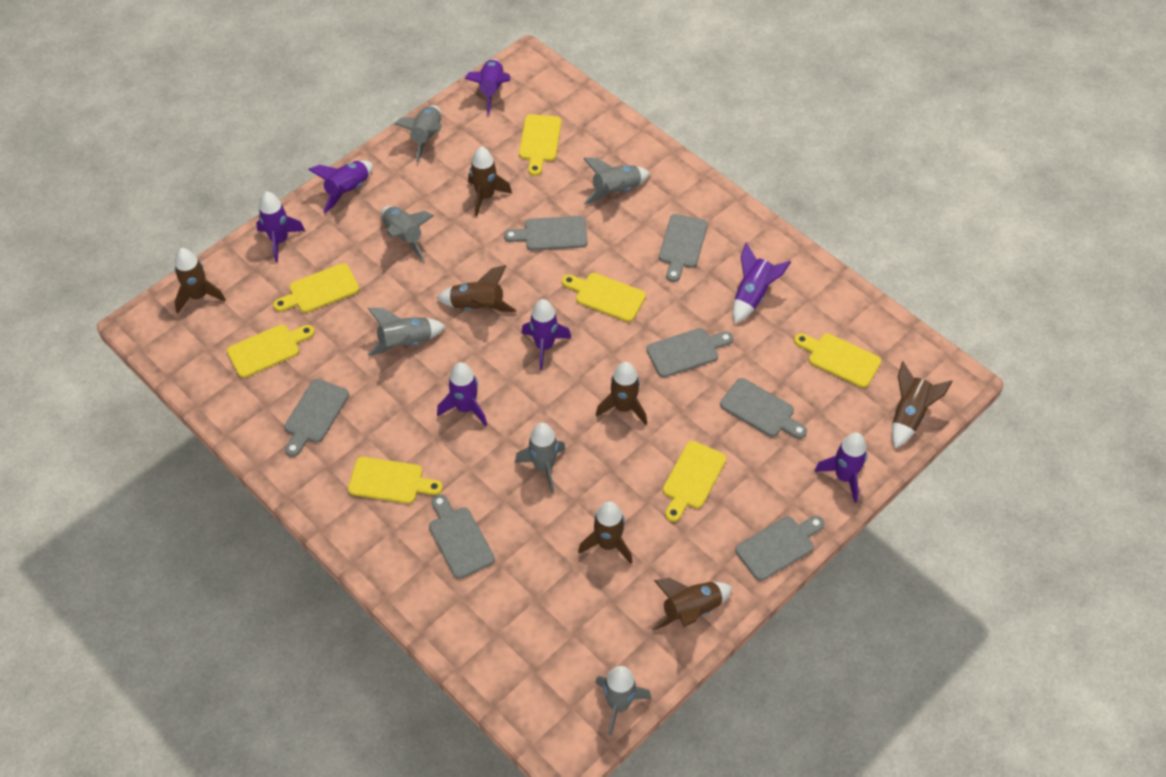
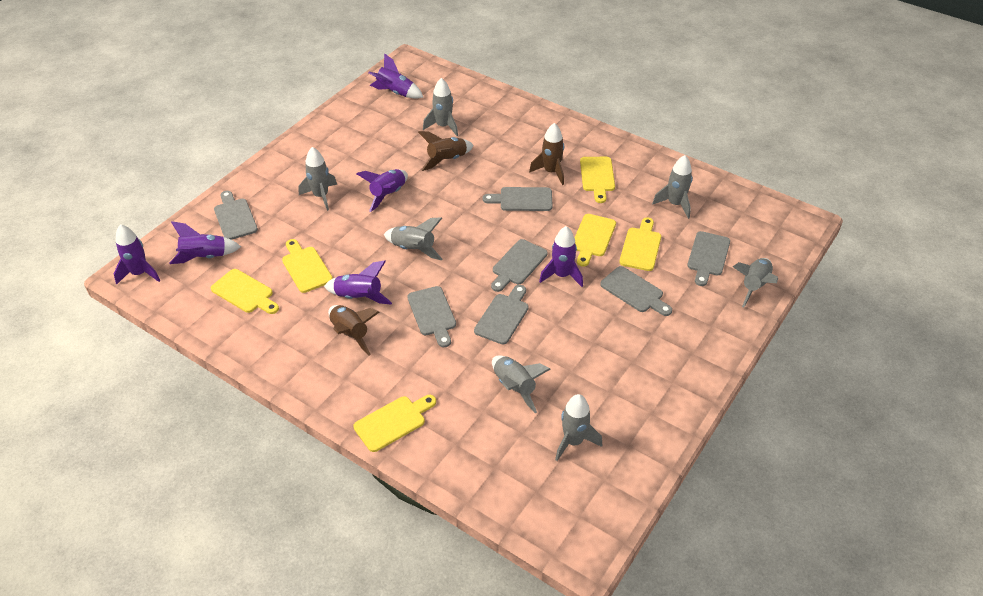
brown rocket: 7 -> 3
grey rocket: 6 -> 7
purple rocket: 7 -> 6
yellow cutting board: 7 -> 6

